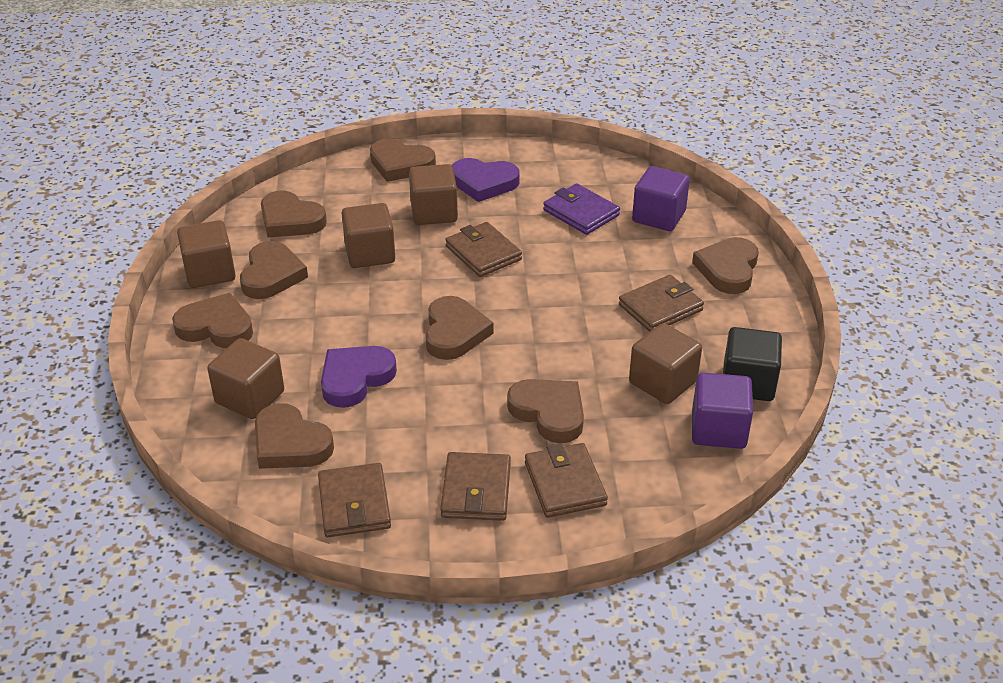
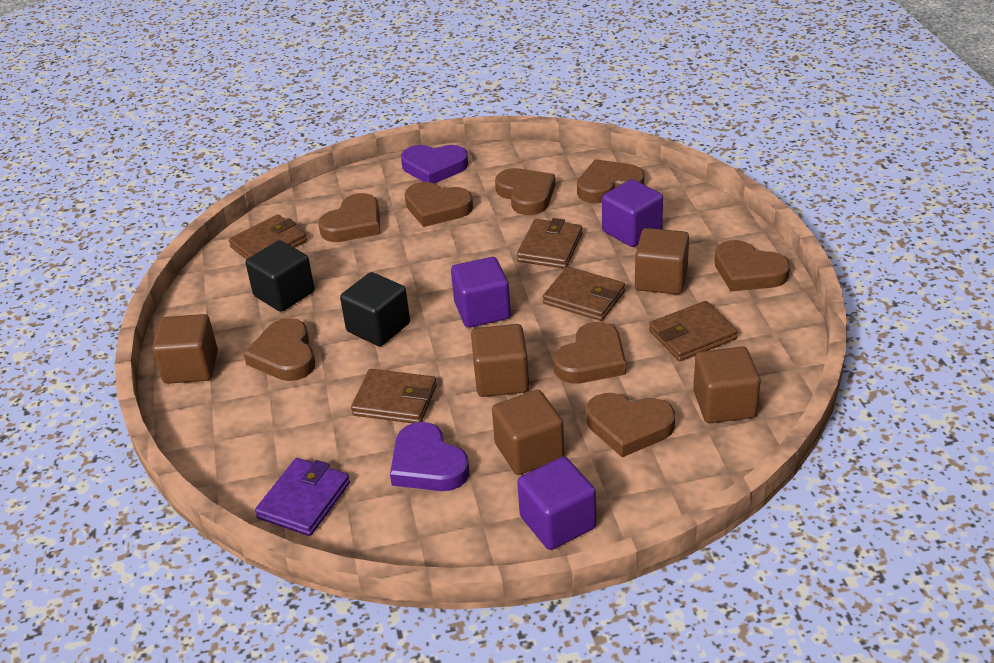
black cube: 1 -> 2
purple cube: 2 -> 3

